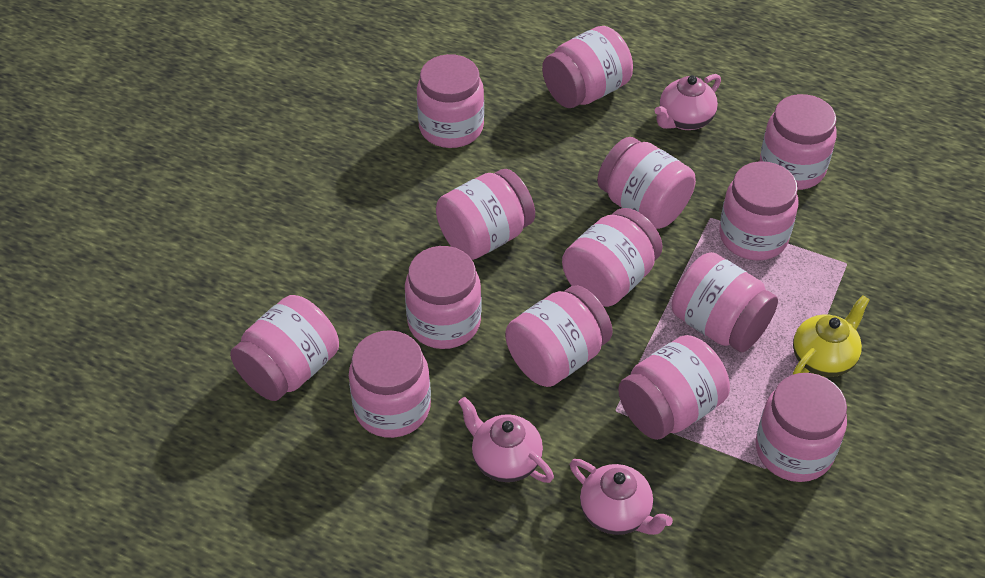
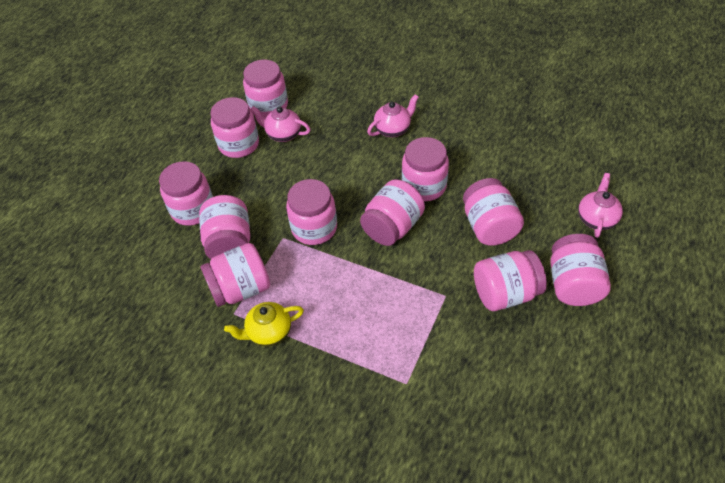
pink jar: 14 -> 11

